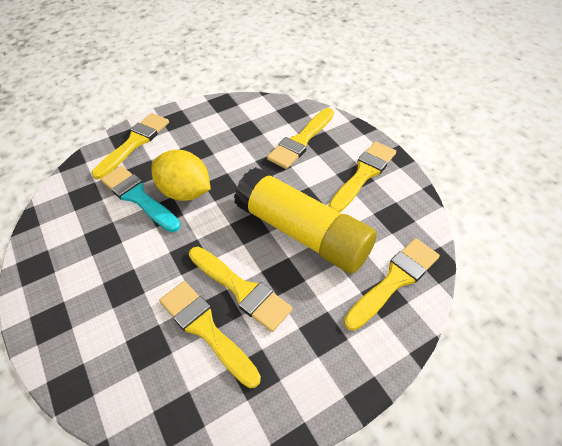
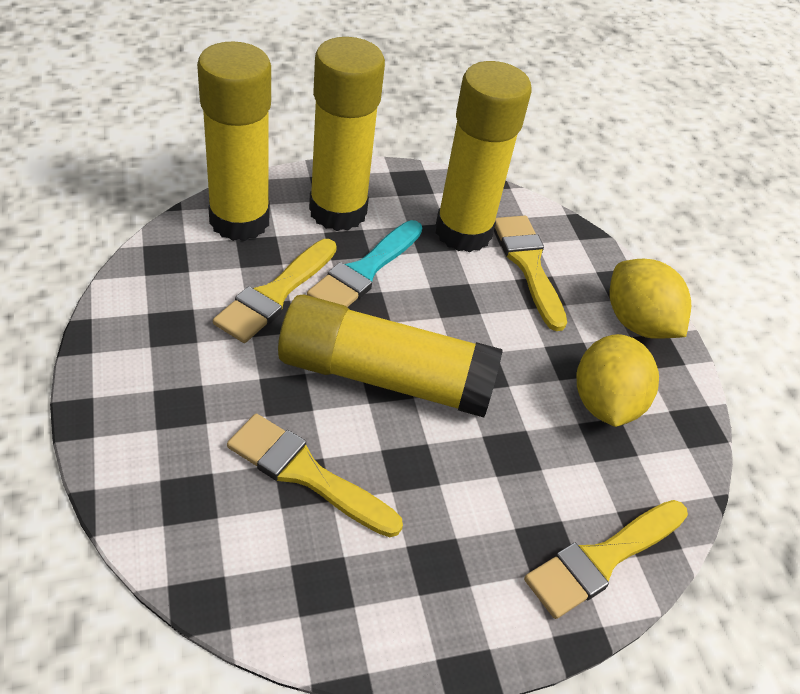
yellow brush: 6 -> 4
yellow glue stick: 1 -> 4
yellow lemon: 1 -> 2

